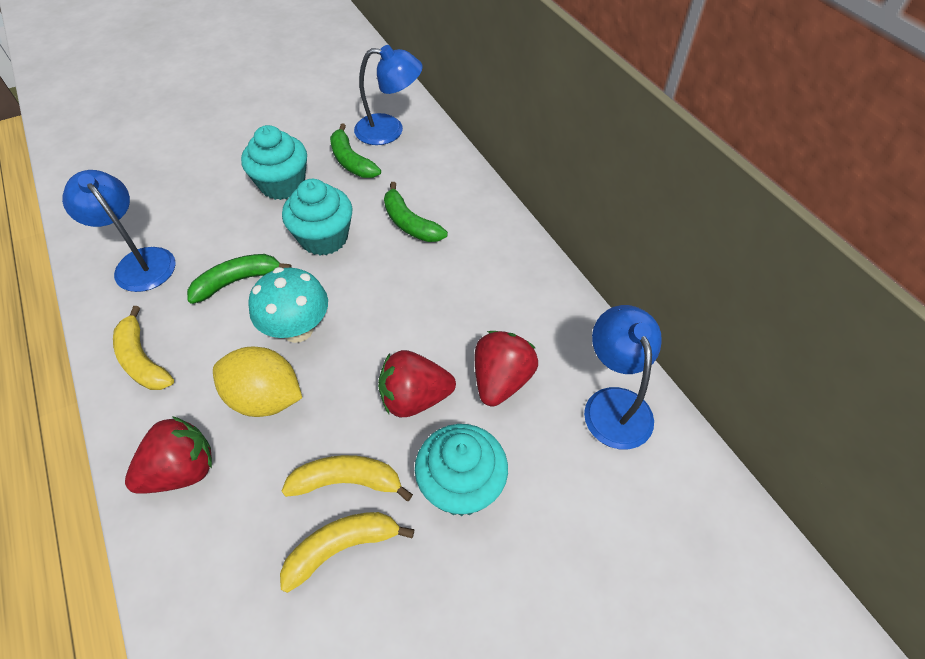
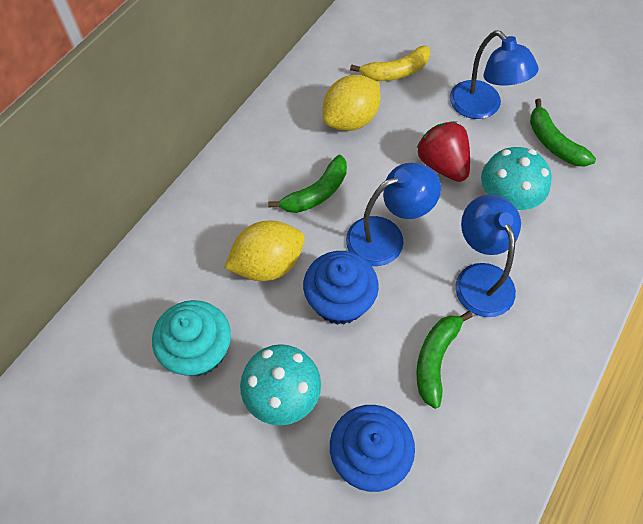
blue cupcake: 0 -> 2
red strawberry: 3 -> 1
turquoise cupcake: 3 -> 1
turquoise mushroom: 1 -> 2
yellow banana: 3 -> 1
yellow lemon: 1 -> 2

